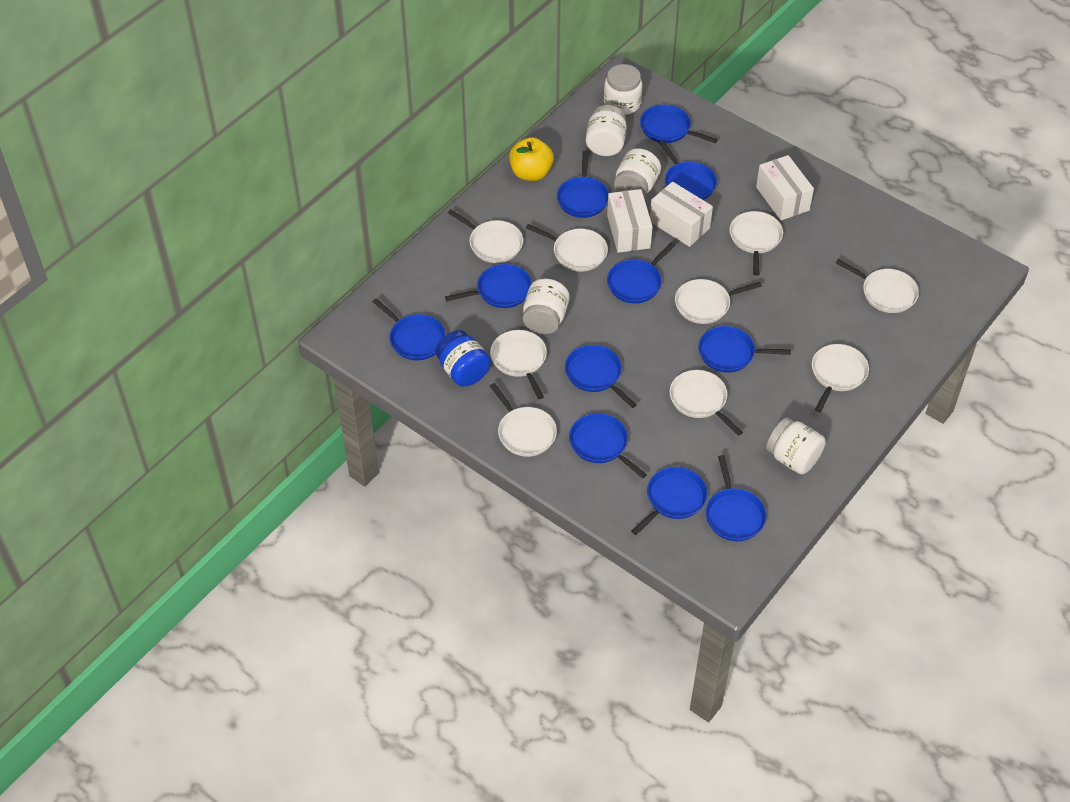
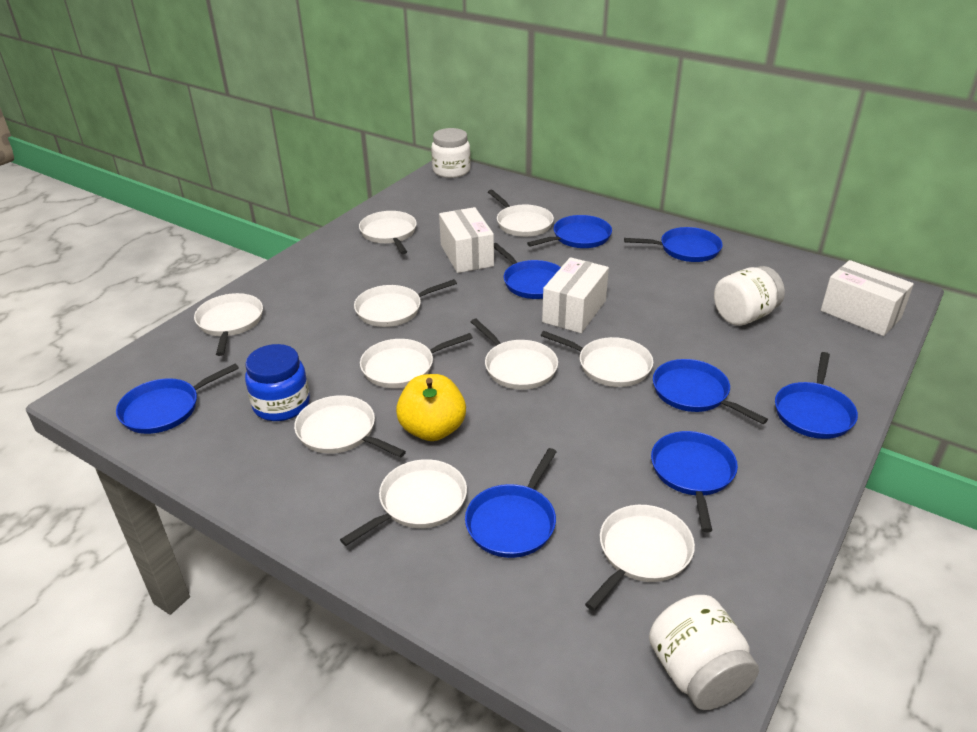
blue pan: 11 -> 8
white jar: 5 -> 3
white pan: 9 -> 10

